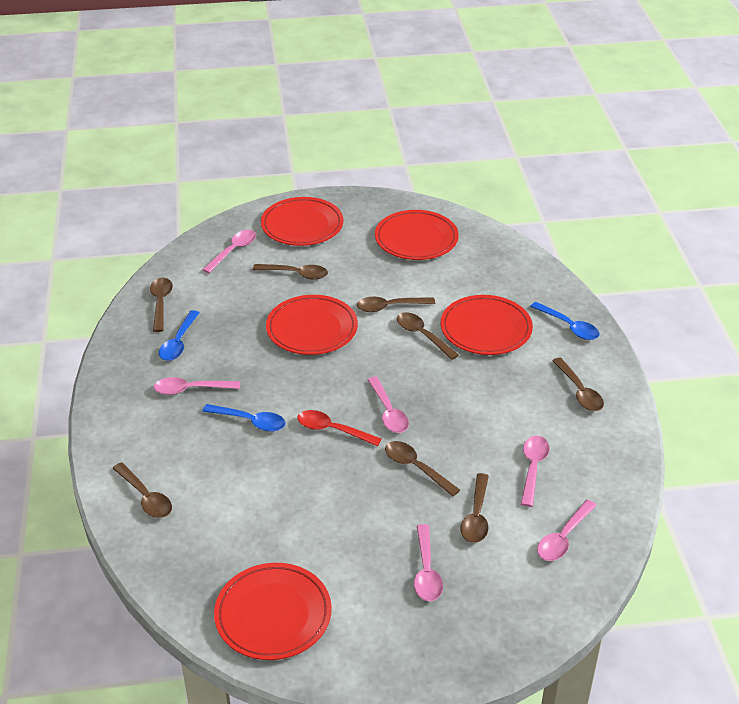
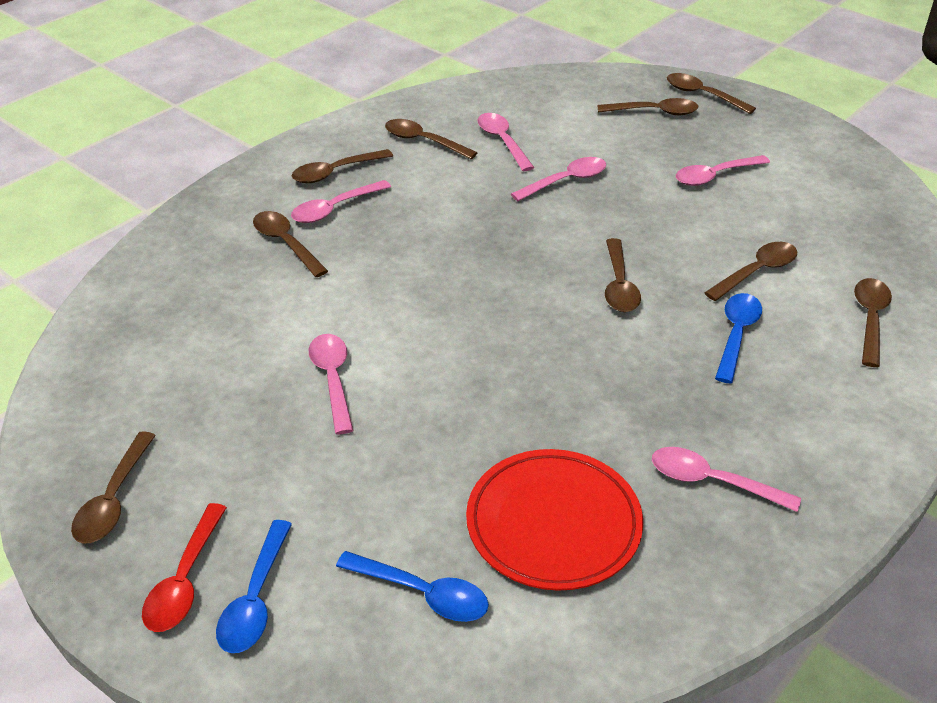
brown spoon: 8 -> 9
red plate: 5 -> 1

